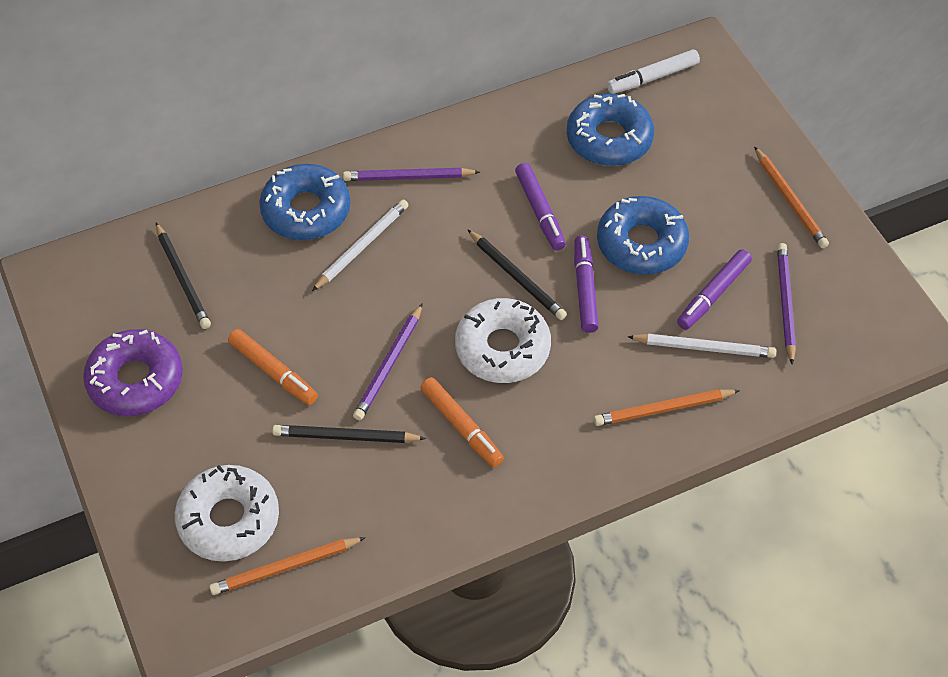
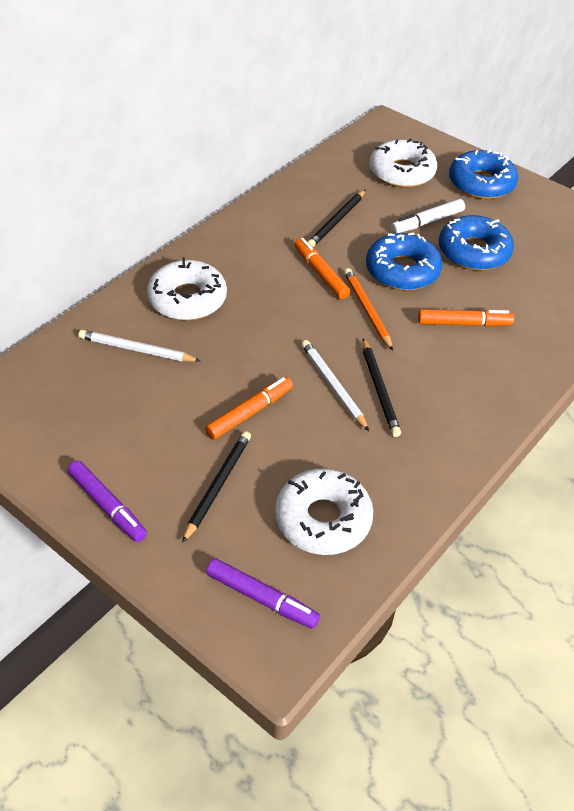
orange marker: 2 -> 3
orange pencil: 3 -> 1
purple donut: 1 -> 0
purple marker: 3 -> 2
purple pencil: 3 -> 0
white donut: 2 -> 3

